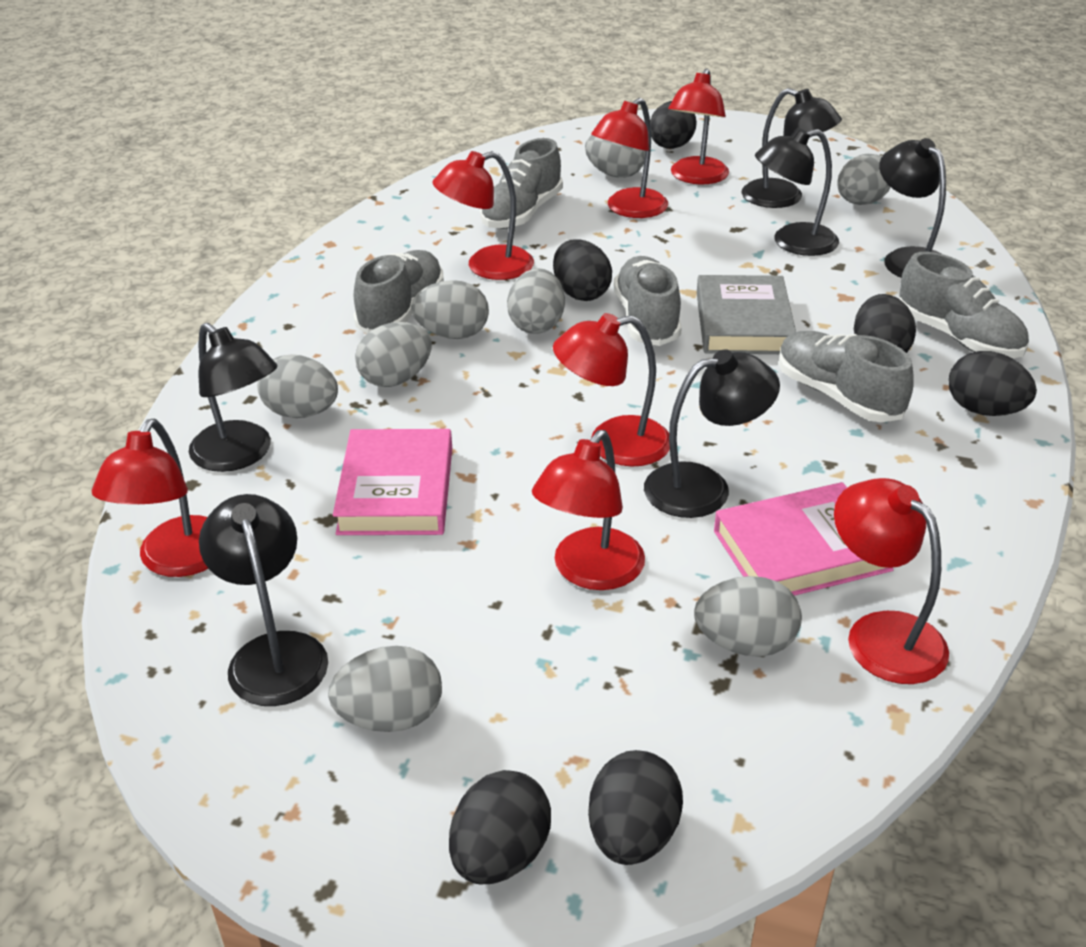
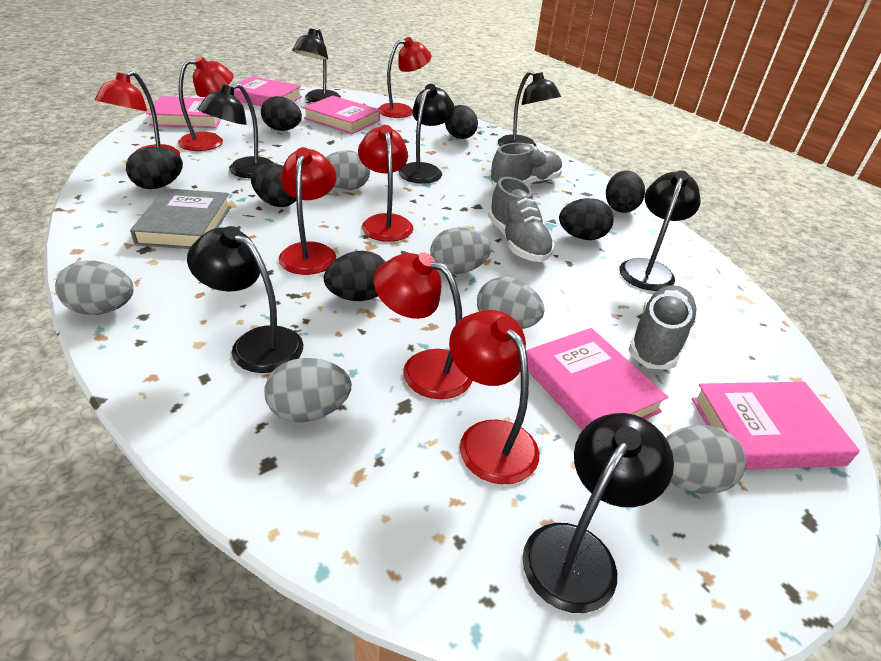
black egg: 6 -> 7
black lamp: 6 -> 7
grey egg: 8 -> 6
grey shoe: 5 -> 3
pink book: 2 -> 5

